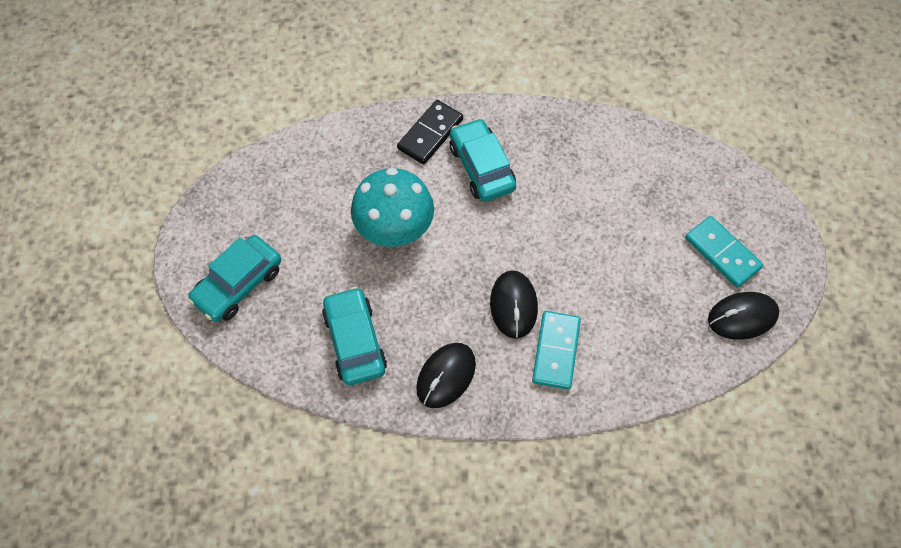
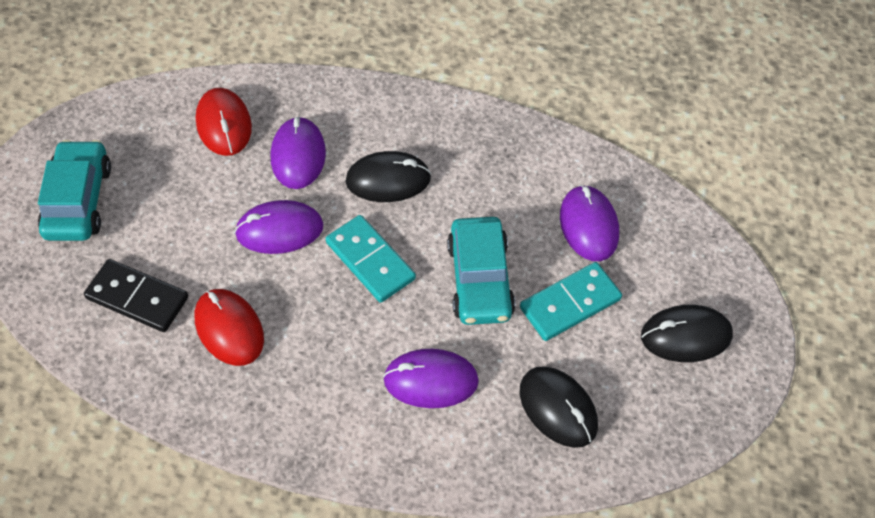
purple mouse: 0 -> 4
red mouse: 0 -> 2
turquoise car: 3 -> 2
turquoise mushroom: 1 -> 0

